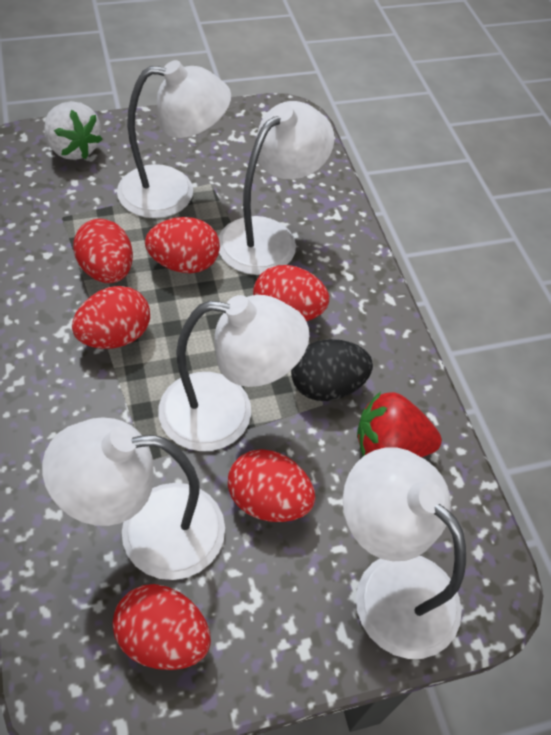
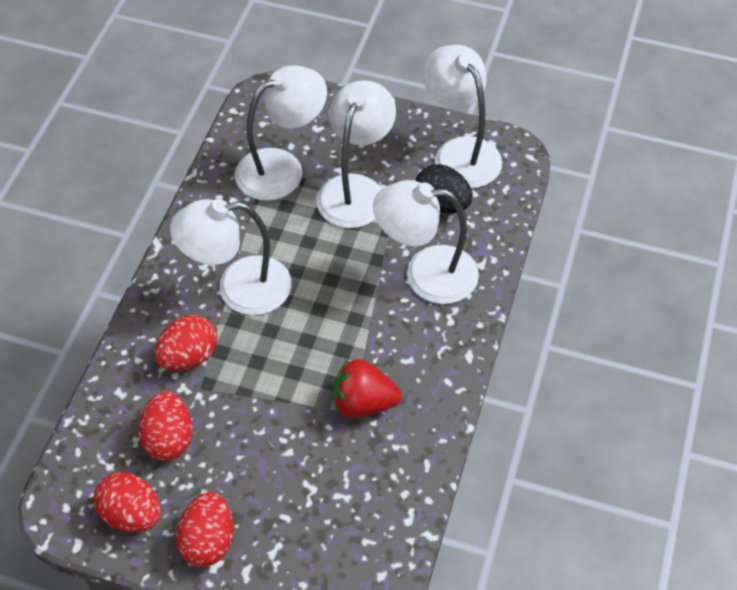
red egg: 6 -> 4
white strawberry: 1 -> 0

